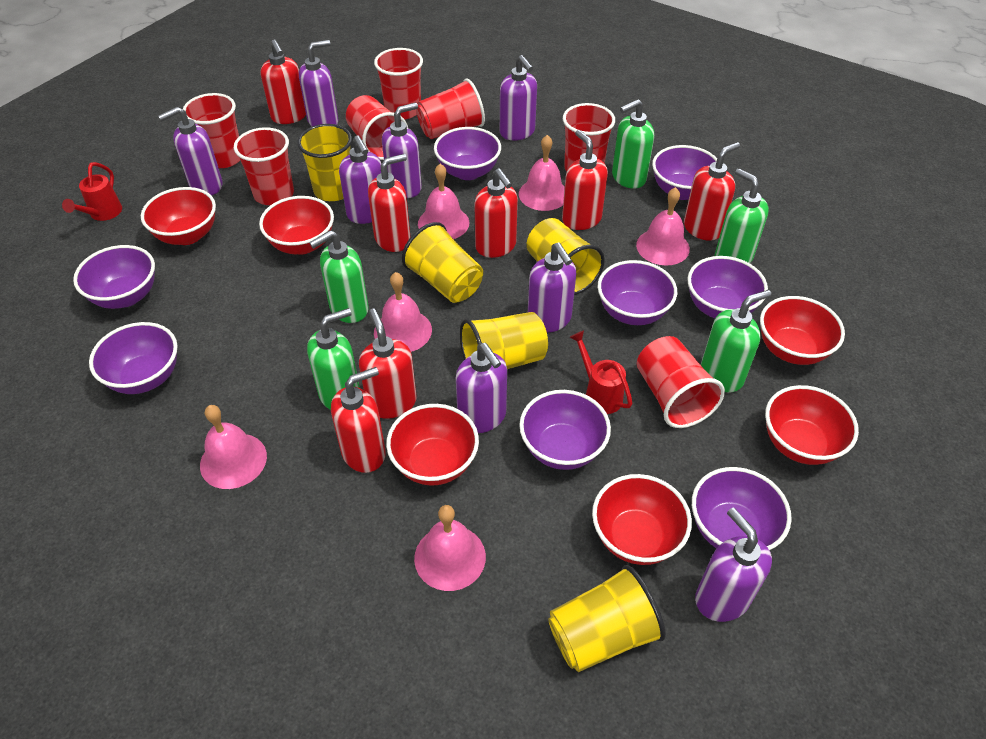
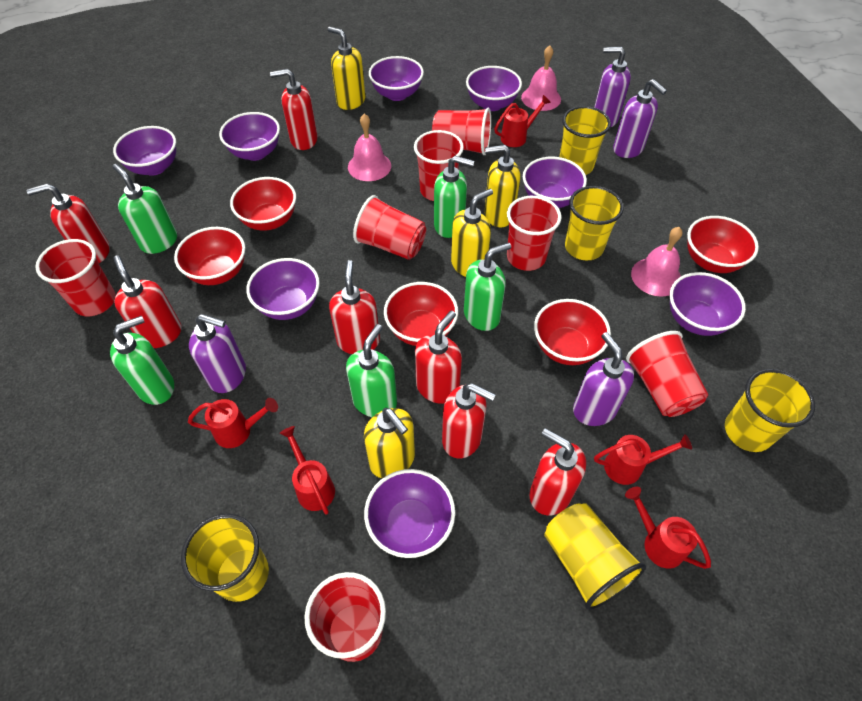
pink bell: 6 -> 3
purple soap dispenser: 8 -> 4
red bowl: 6 -> 5
red watering can: 2 -> 5
yellow soap dispenser: 0 -> 4

